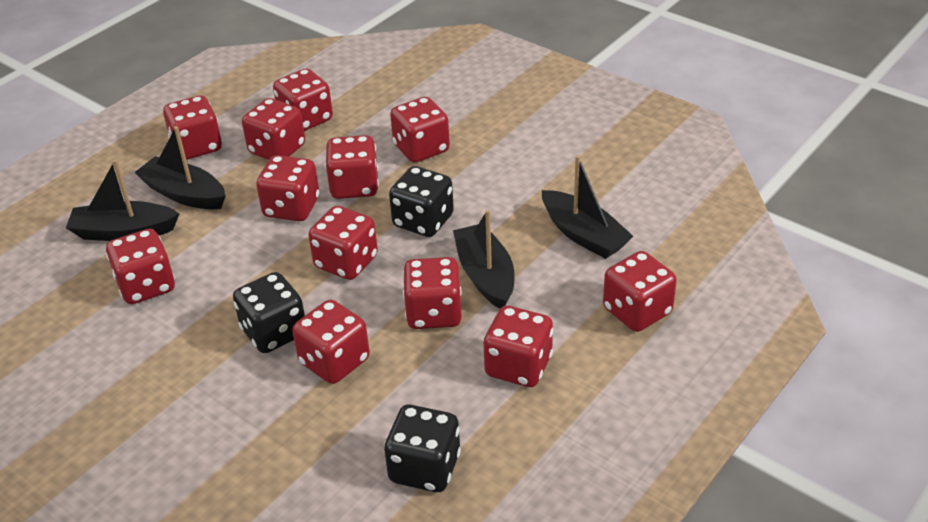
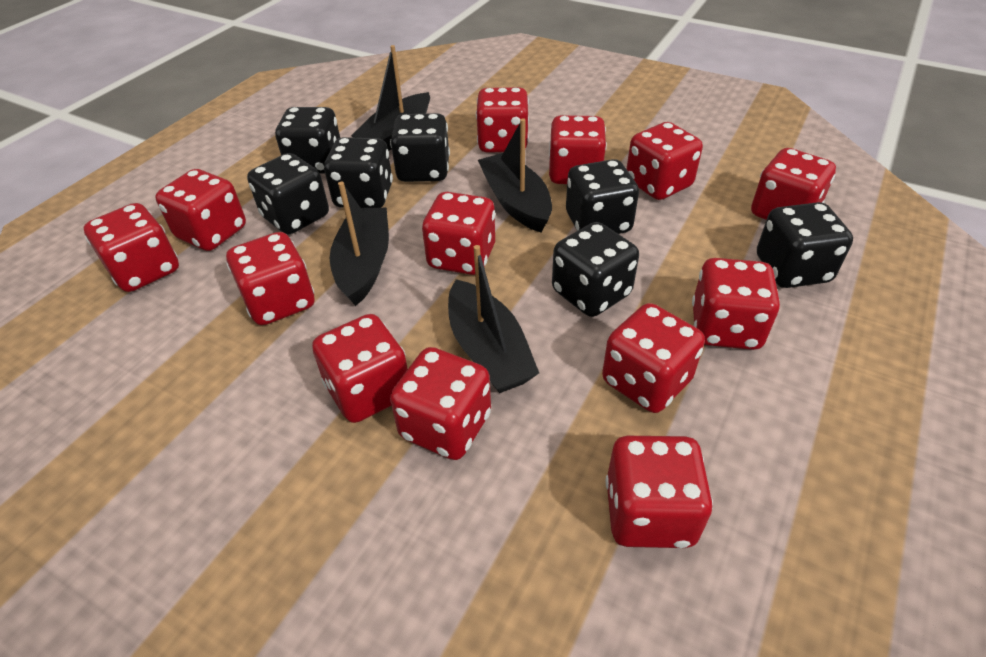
black dice: 3 -> 7
red dice: 12 -> 13

